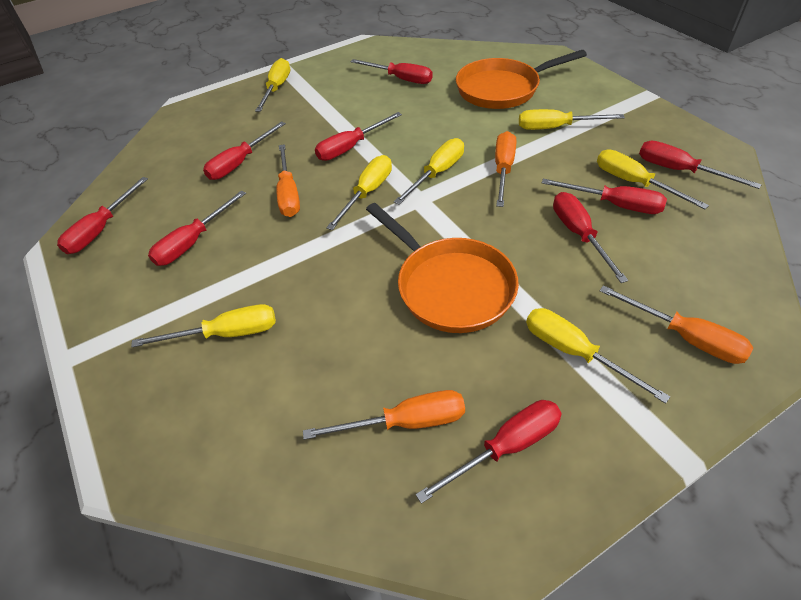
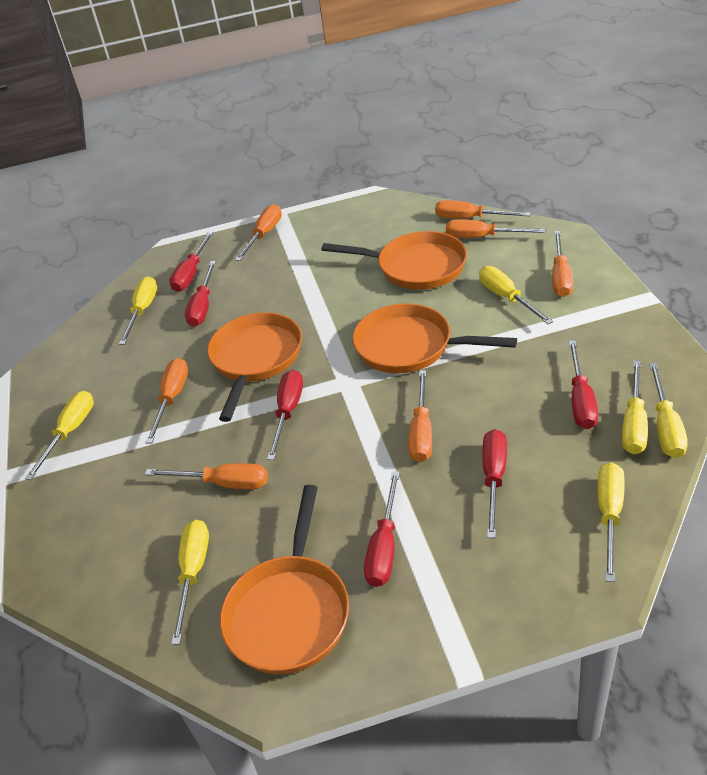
orange pan: 2 -> 4
orange screwdriver: 4 -> 7
red screwdriver: 9 -> 6

